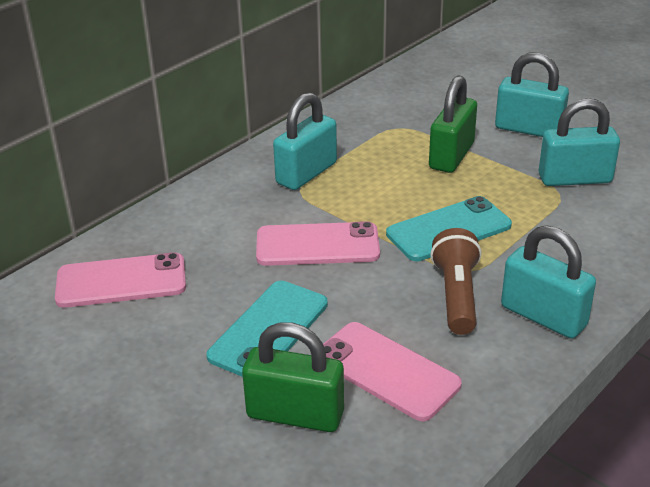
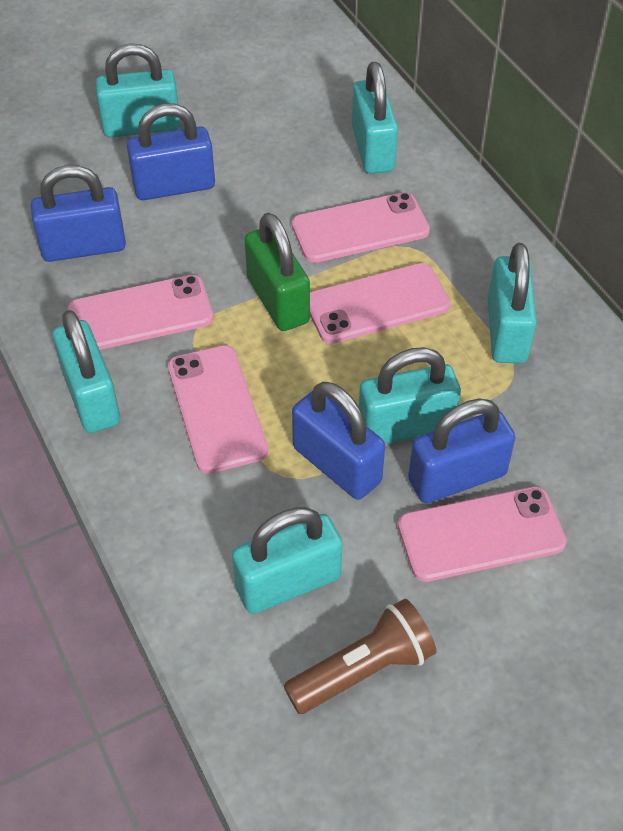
blue padlock: 0 -> 4
green padlock: 2 -> 1
pink phone: 3 -> 5
turquoise padlock: 4 -> 6
turquoise phone: 2 -> 0

